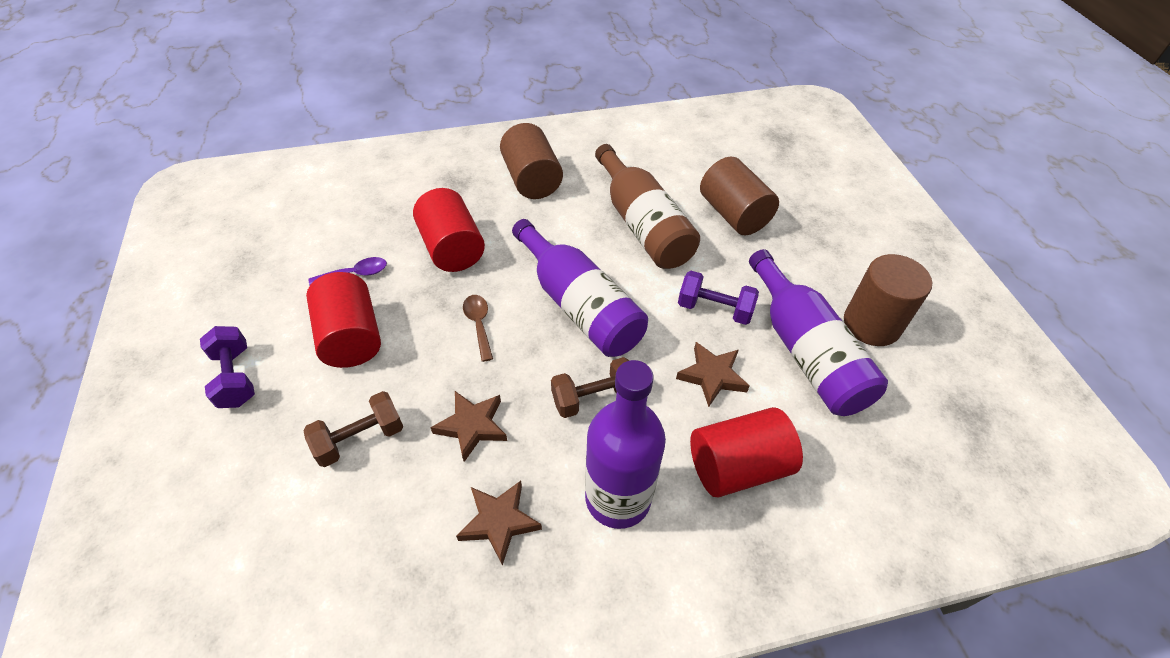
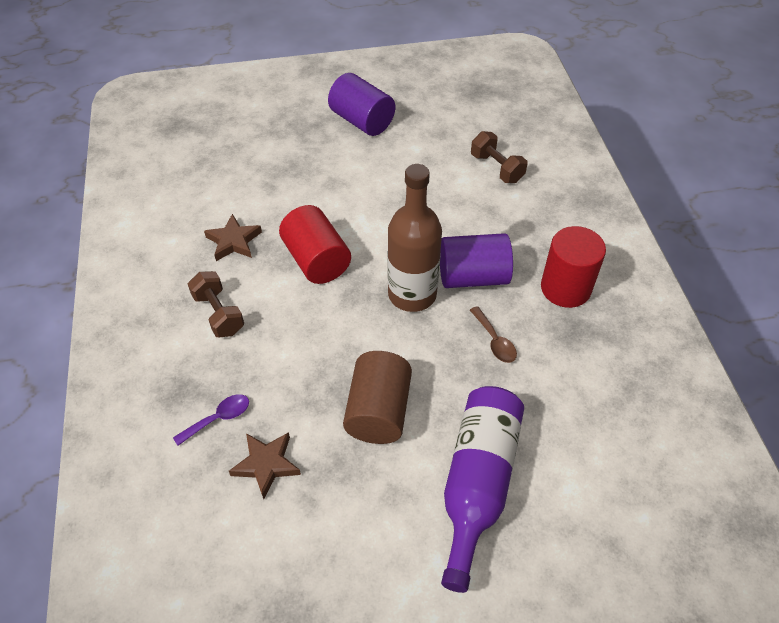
brown cylinder: 3 -> 1
brown star: 3 -> 2
purple bottle: 3 -> 1
purple cylinder: 0 -> 2
purple dumbbell: 2 -> 0
red cylinder: 3 -> 2

